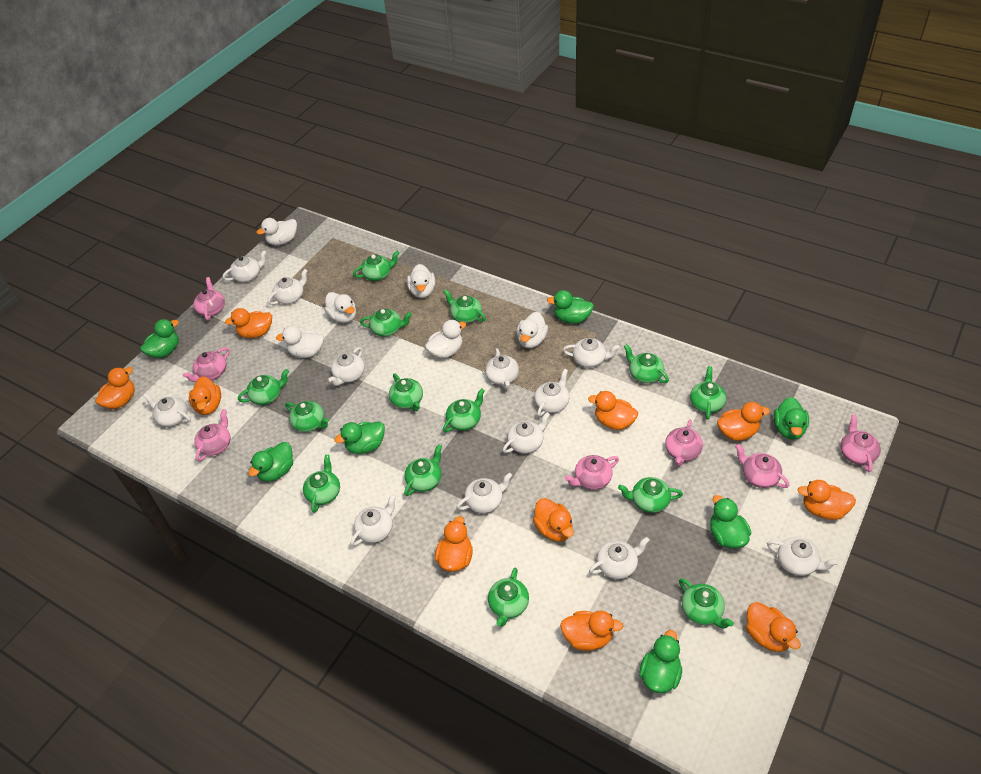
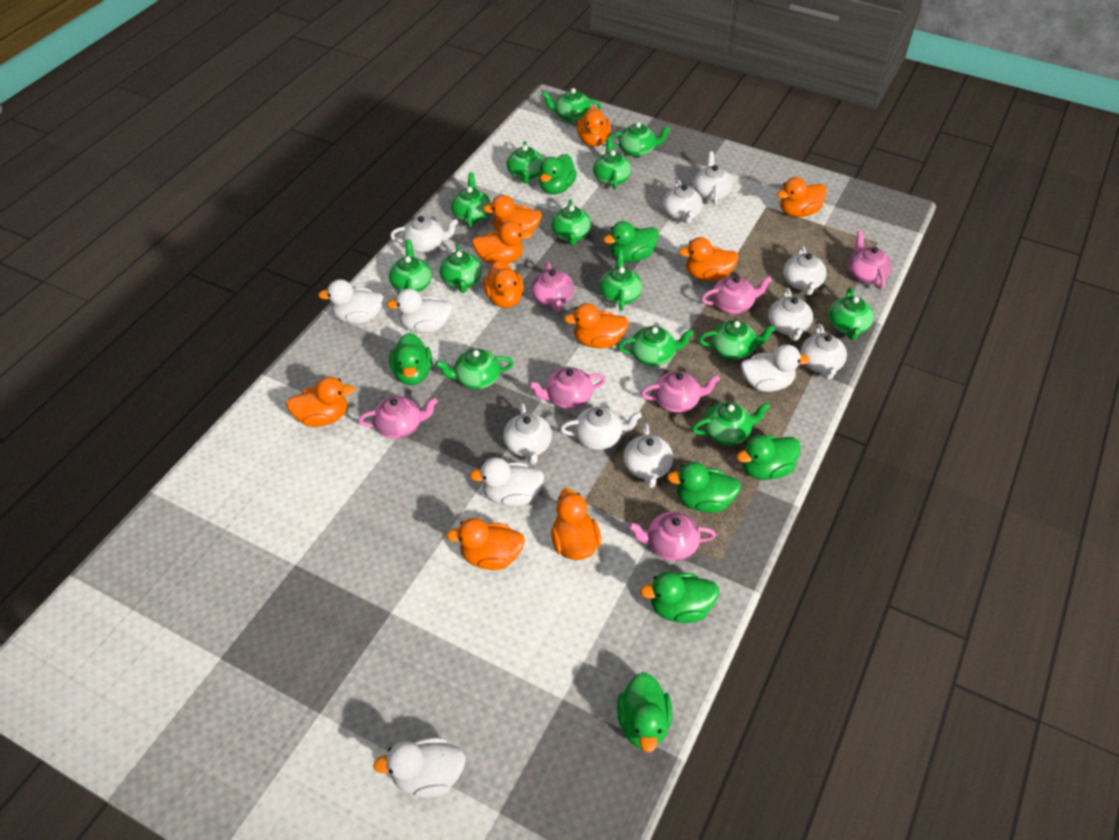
white duck: 6 -> 5
white teapot: 12 -> 9

